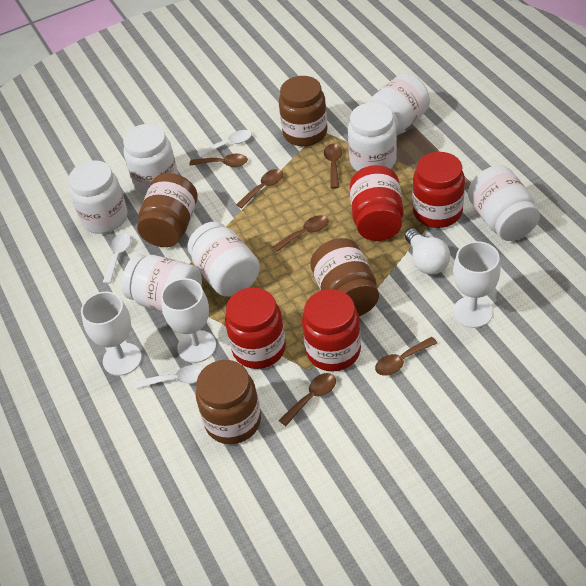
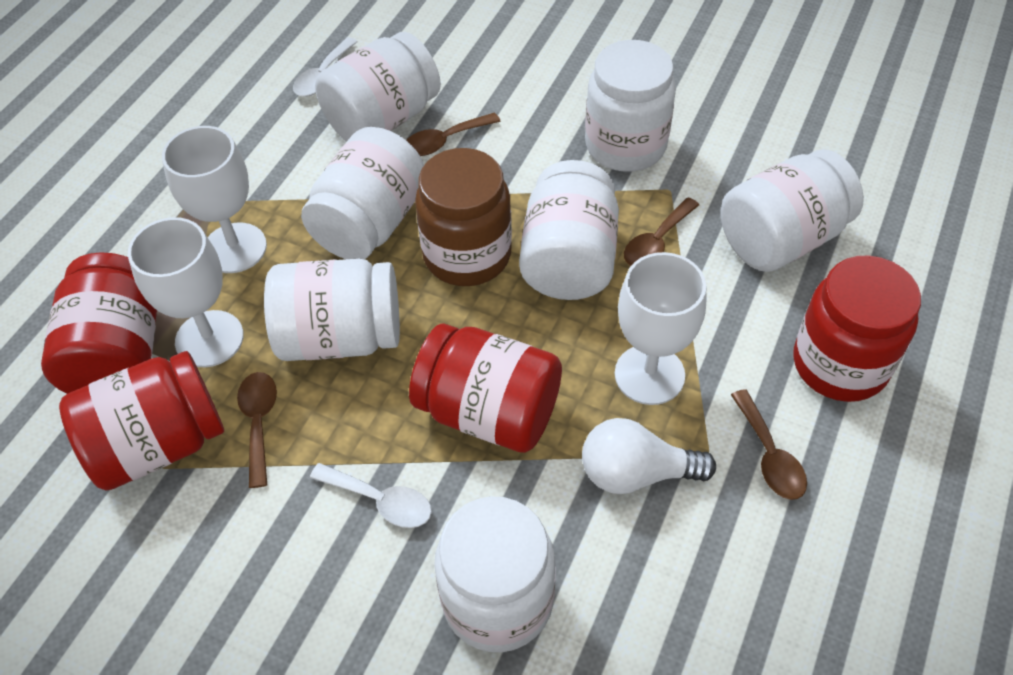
brown jar: 4 -> 1
brown spoon: 6 -> 4
white spoon: 3 -> 2

